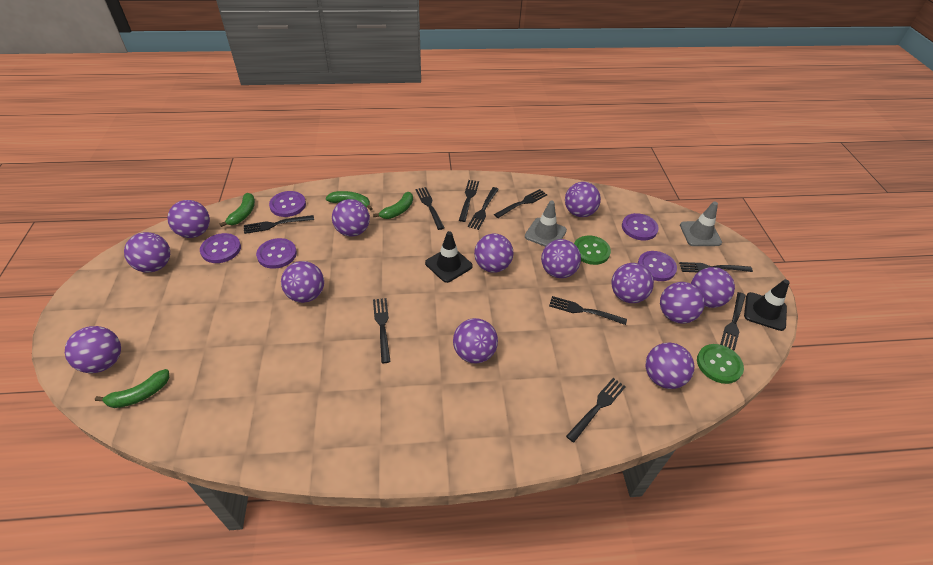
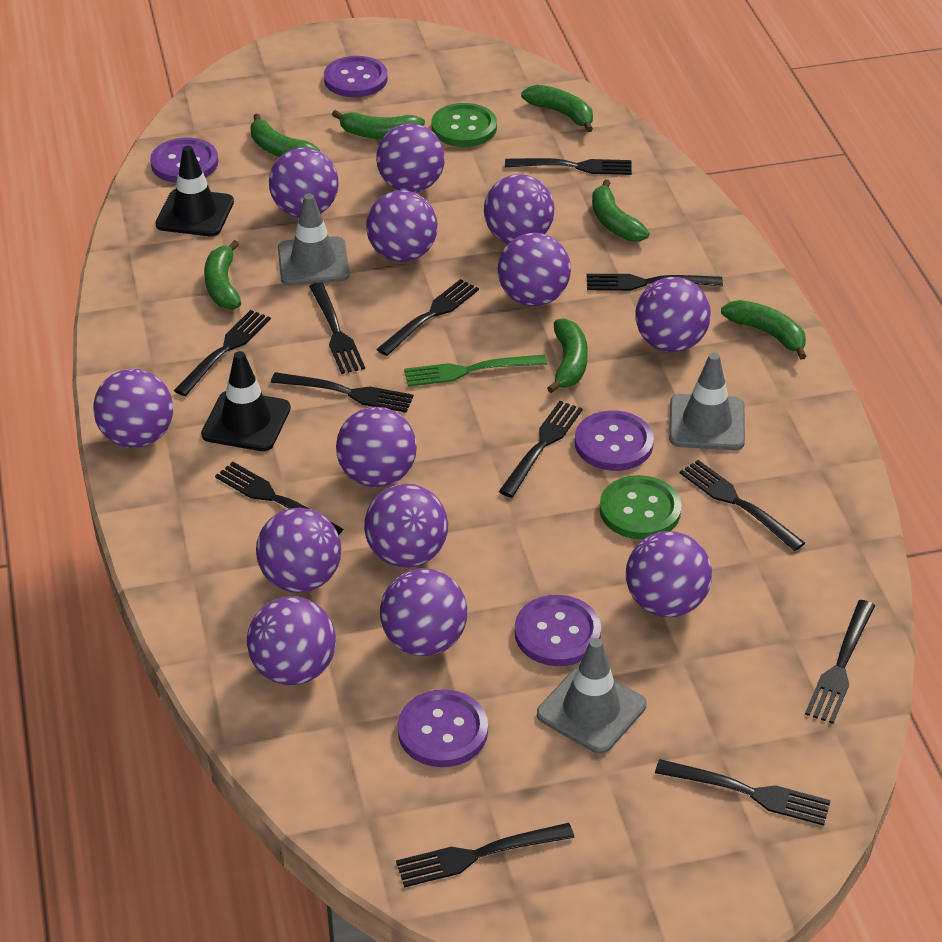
black fork: 10 -> 12
green banana: 4 -> 7
green fork: 0 -> 1
grey traffic cone: 2 -> 3

